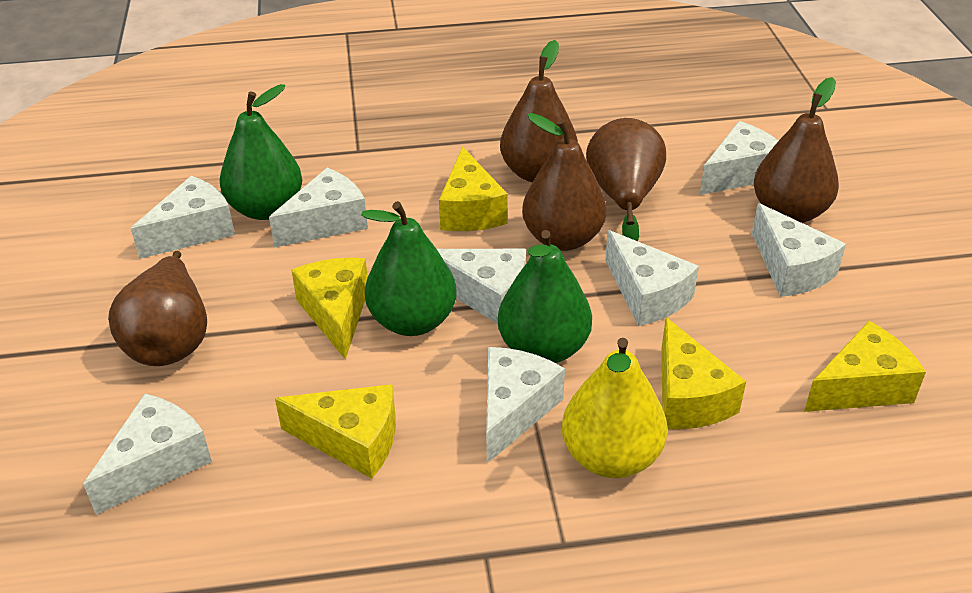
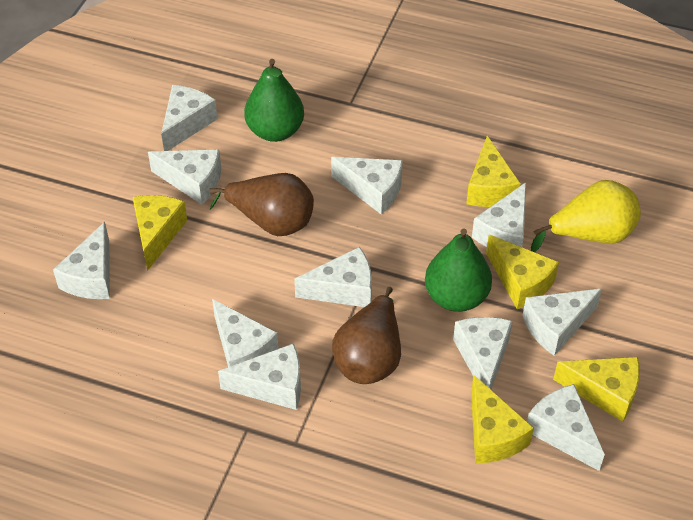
brown pear: 5 -> 2
green pear: 3 -> 2
white cheese: 8 -> 11

